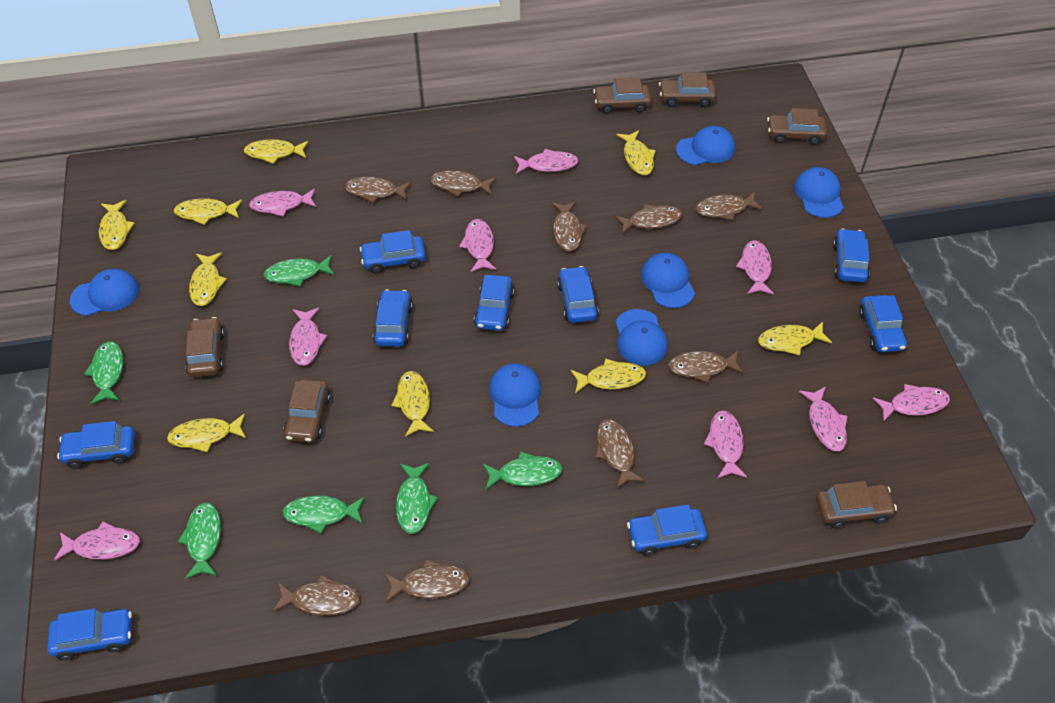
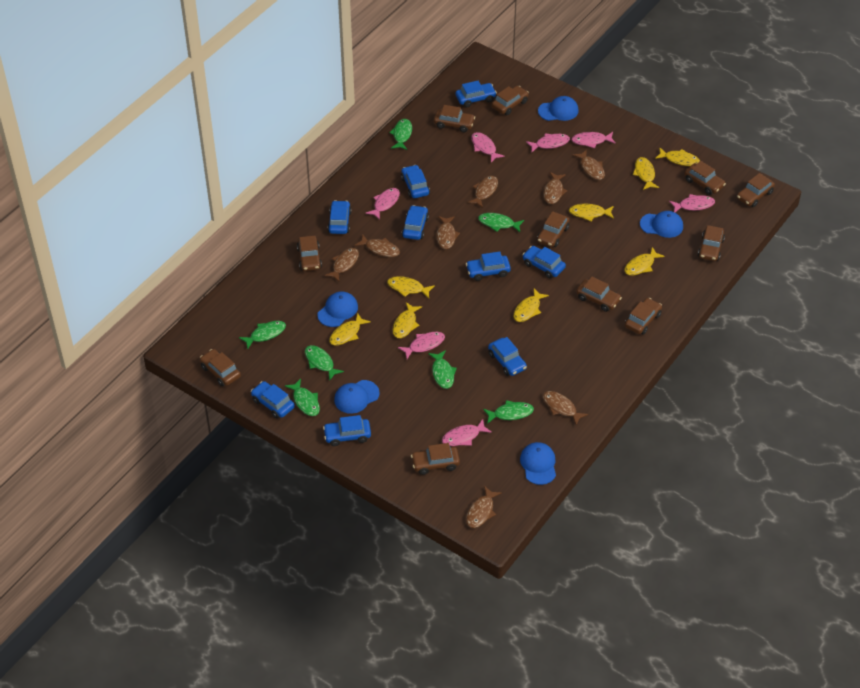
blue cap: 6 -> 5
brown car: 6 -> 11
brown fish: 9 -> 8
green fish: 6 -> 7
pink fish: 9 -> 7
yellow fish: 9 -> 8

